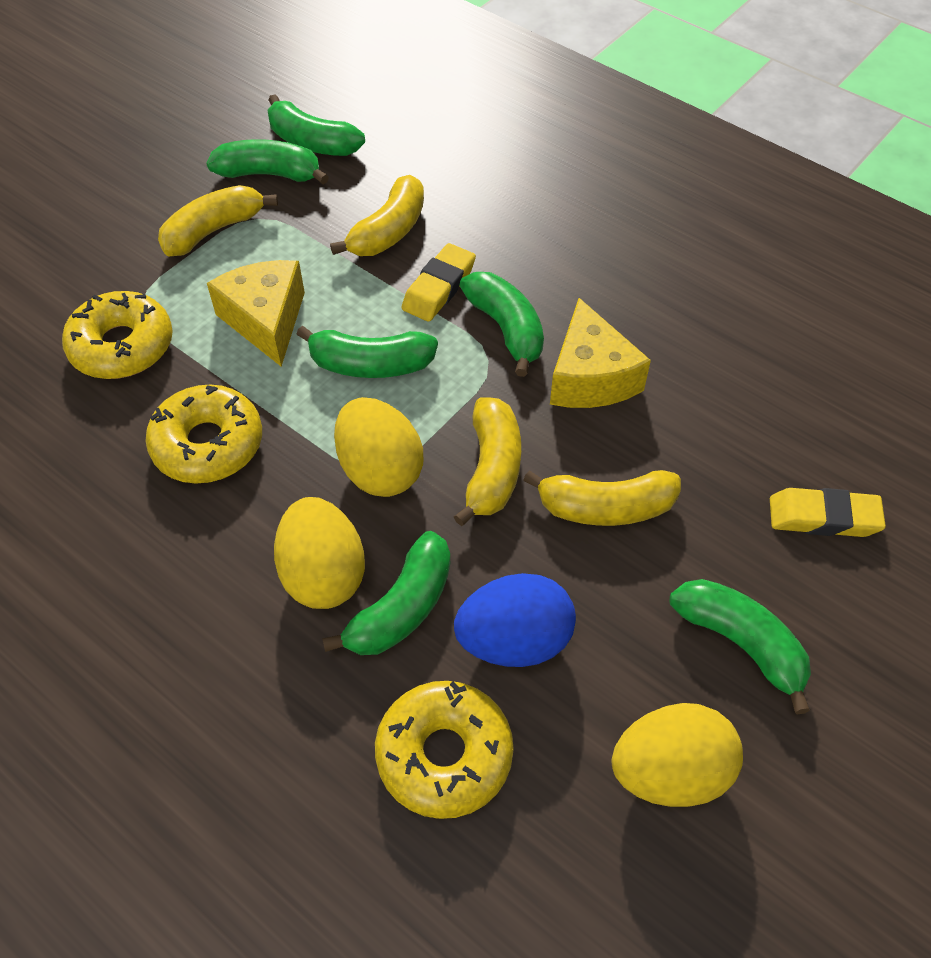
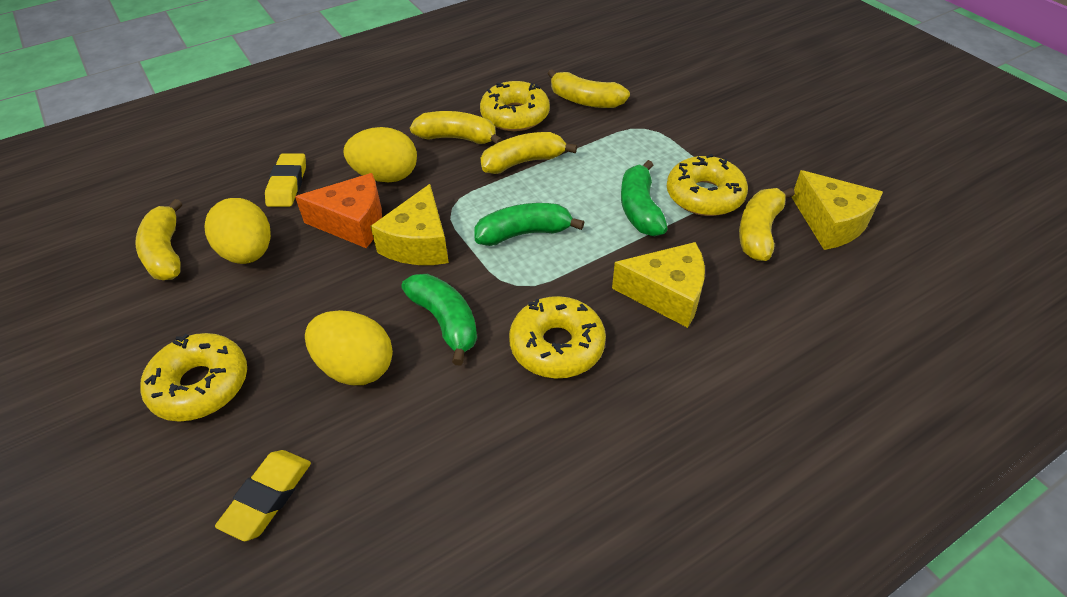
blue egg: 1 -> 0
green banana: 6 -> 3
orange cheese: 0 -> 1
yellow banana: 4 -> 5
yellow cheese: 2 -> 3
yellow donut: 3 -> 4

